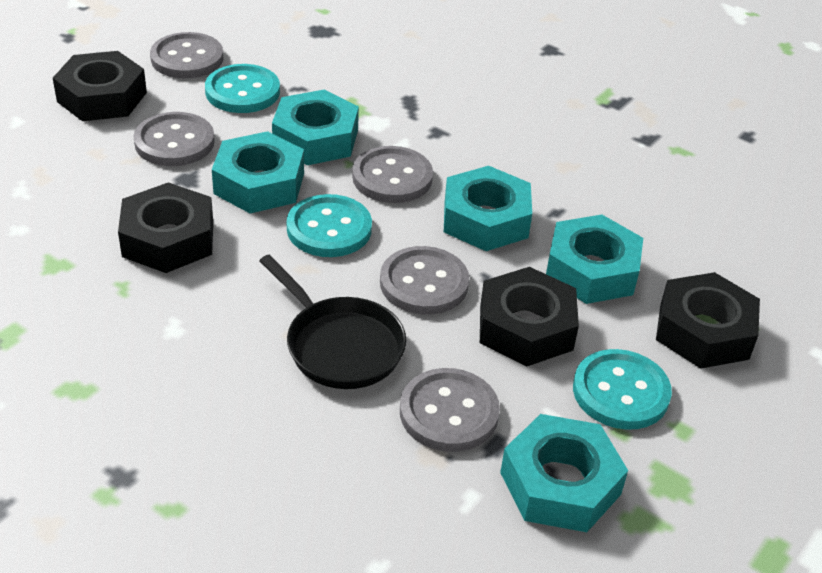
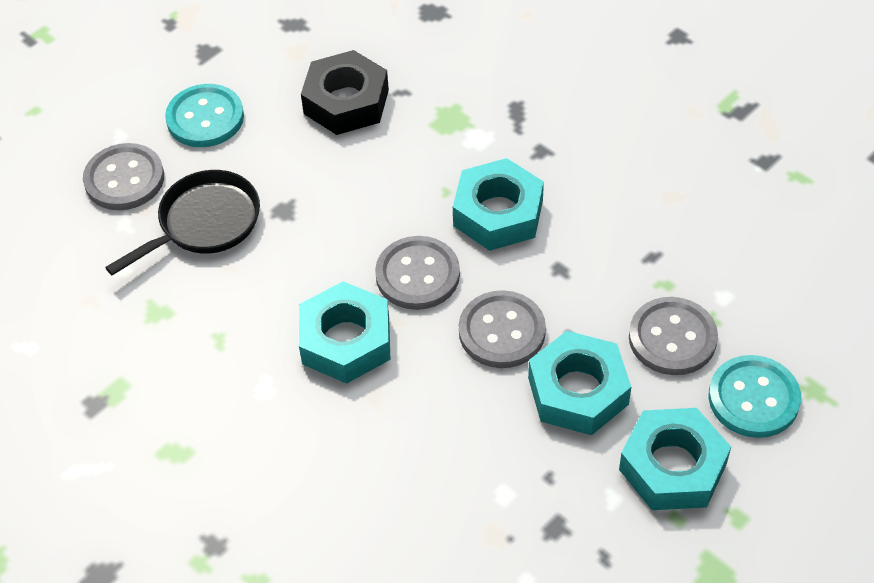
black nut: 4 -> 1
grey button: 5 -> 4
turquoise button: 3 -> 2
turquoise nut: 5 -> 4

